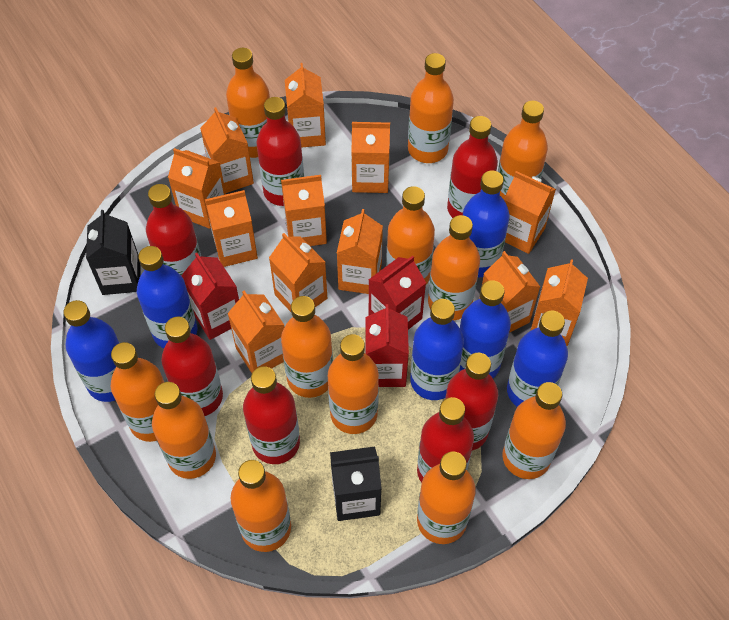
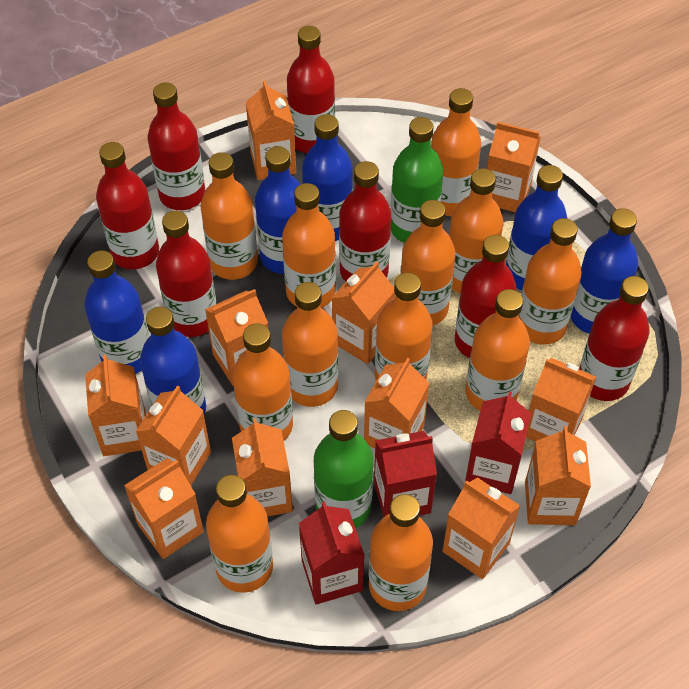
black carton: 2 -> 0
green bottle: 0 -> 2

